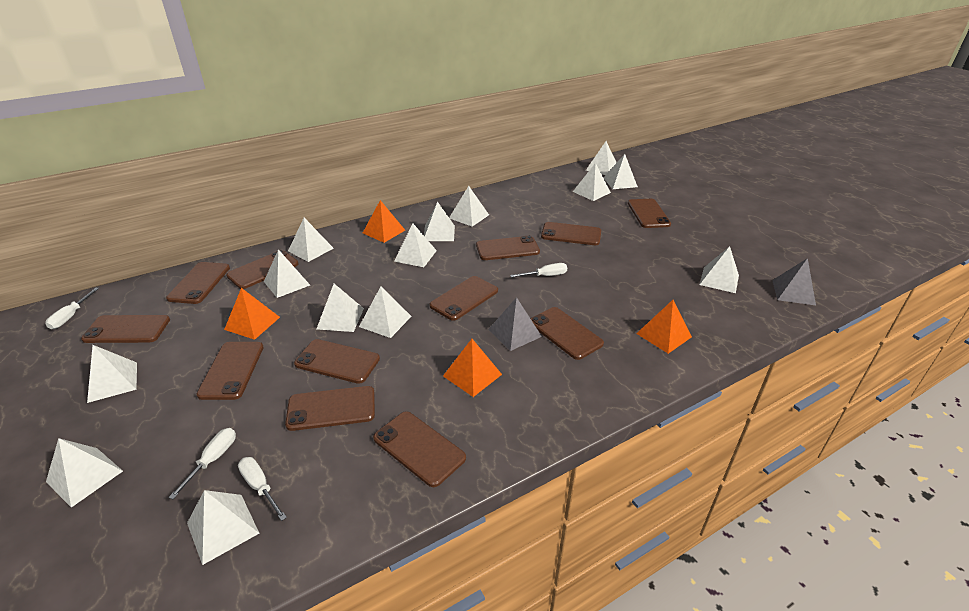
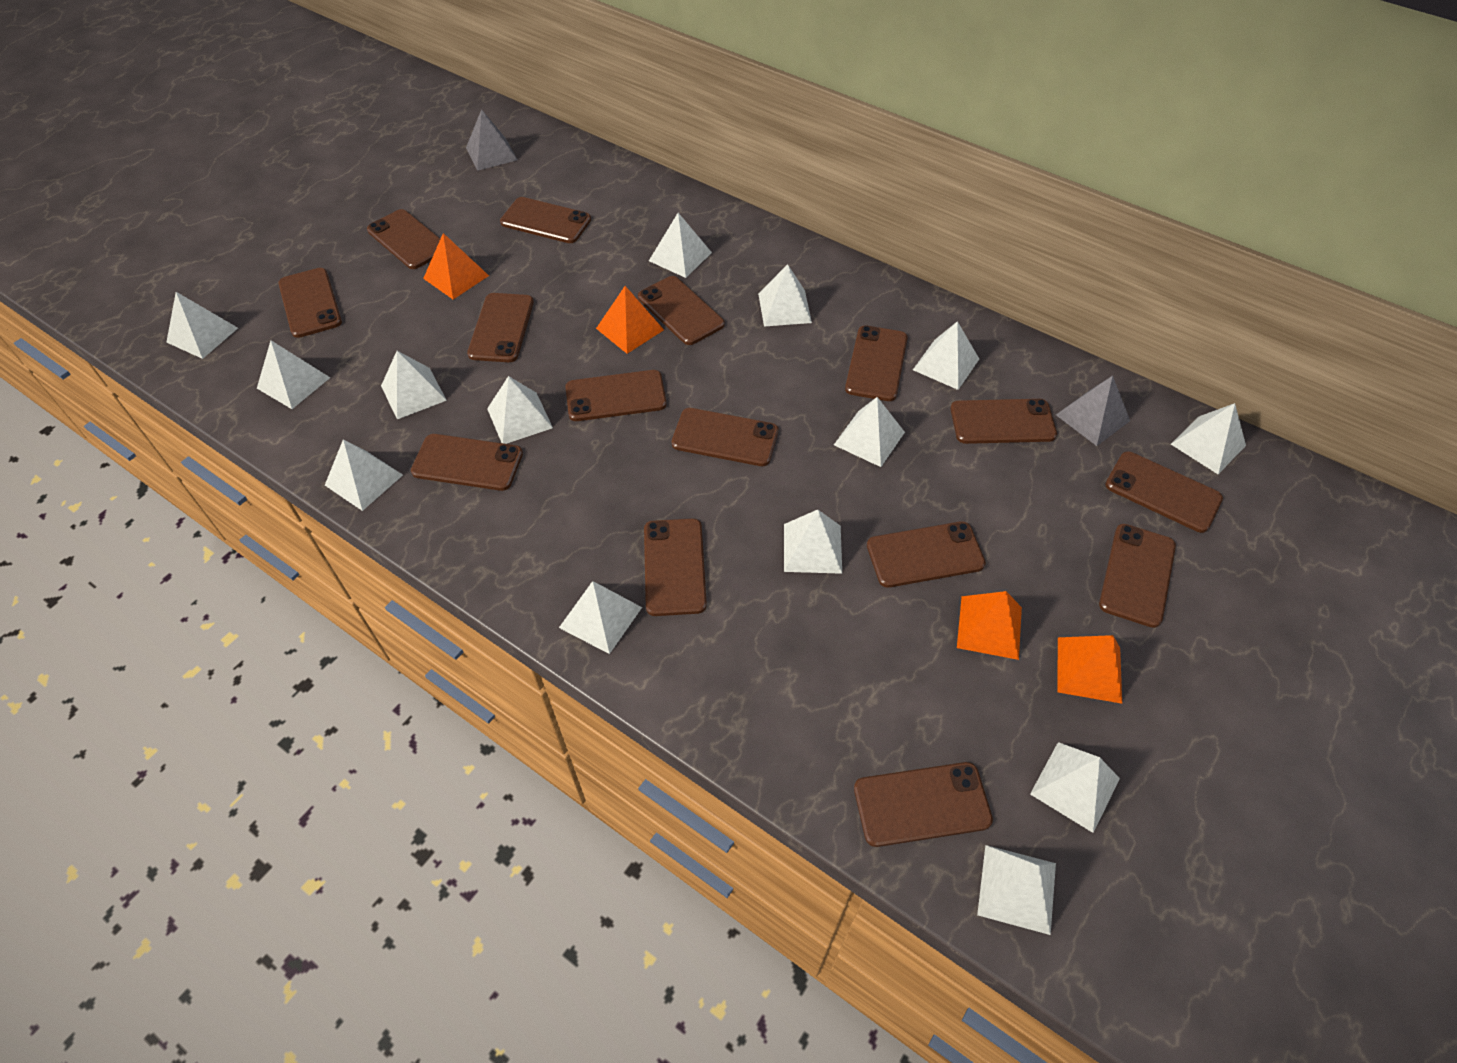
brown phone: 12 -> 15
white screwdriver: 4 -> 0

